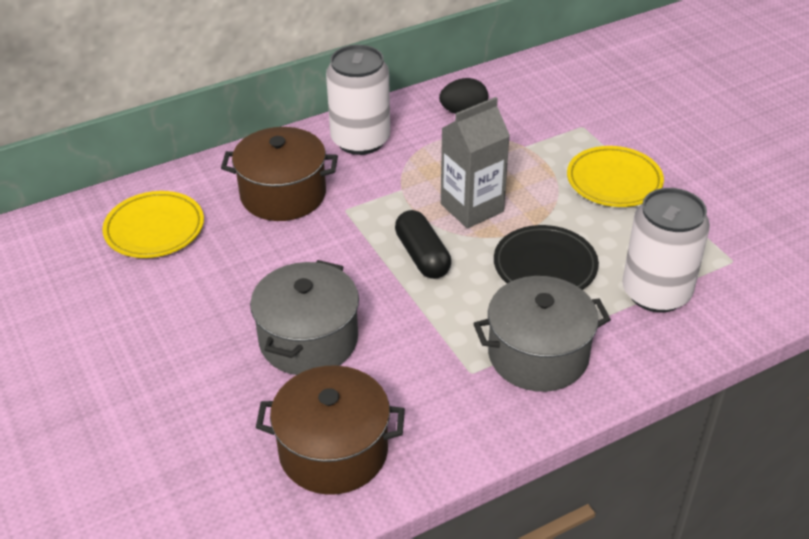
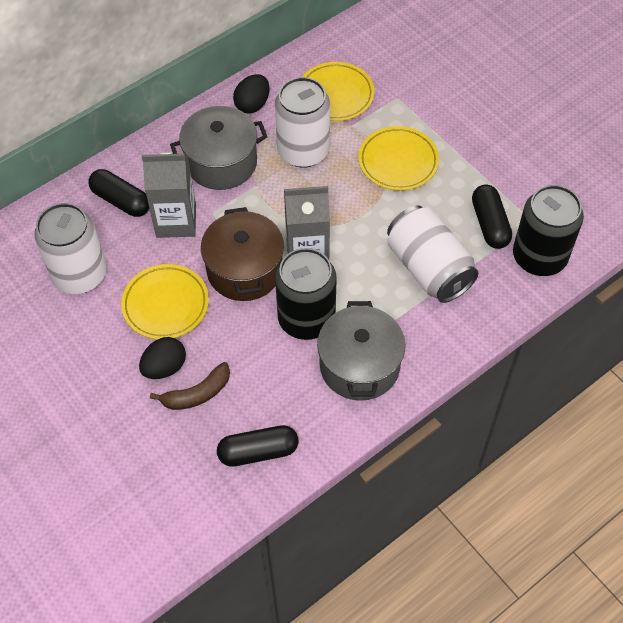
black can: 0 -> 2
black capsule: 1 -> 3
black egg: 1 -> 2
black plate: 1 -> 0
brown banana: 0 -> 1
brown pot: 2 -> 1
grey carton: 1 -> 2
white can: 2 -> 3
yellow plate: 2 -> 3

